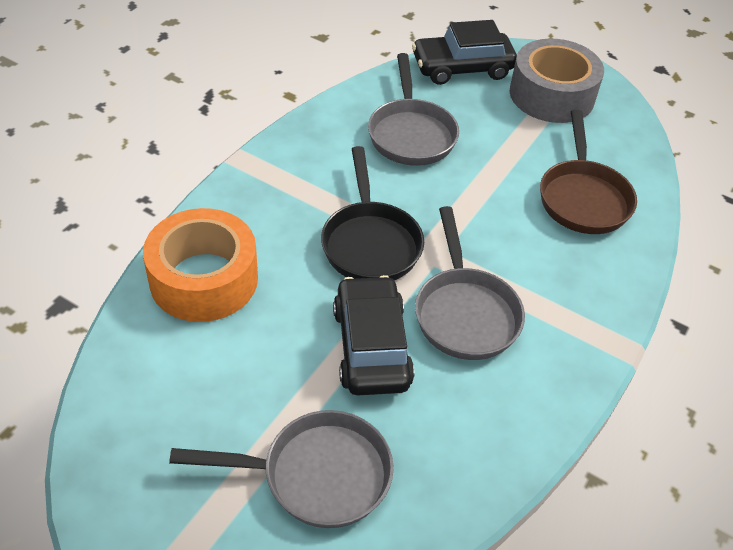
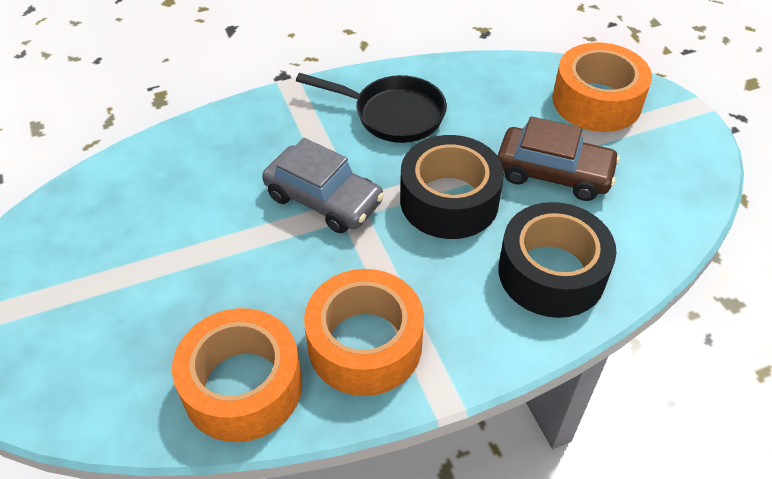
black car: 2 -> 0
black tape: 0 -> 2
brown car: 0 -> 1
brown pan: 1 -> 0
grey car: 0 -> 1
grey pan: 3 -> 0
grey tape: 1 -> 0
orange tape: 1 -> 3

